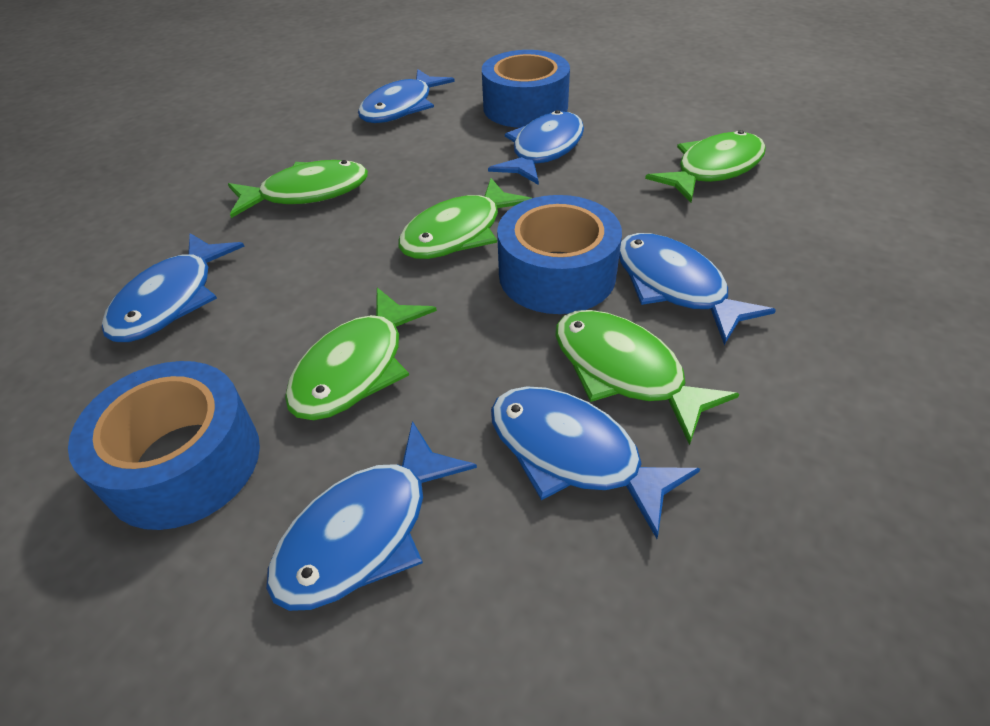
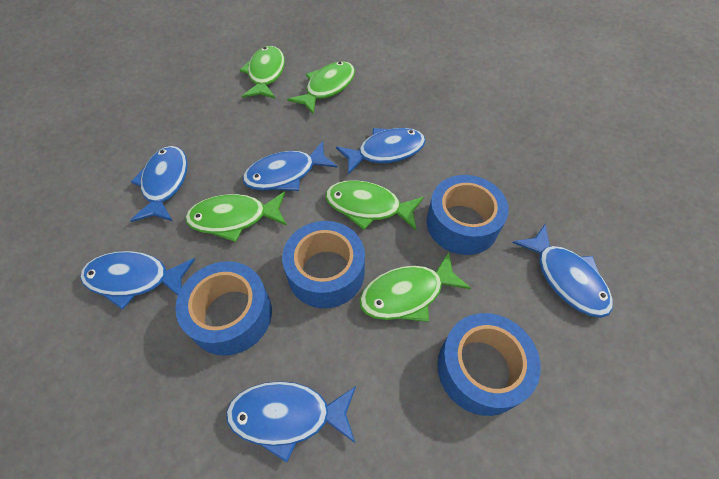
blue tape: 3 -> 4

